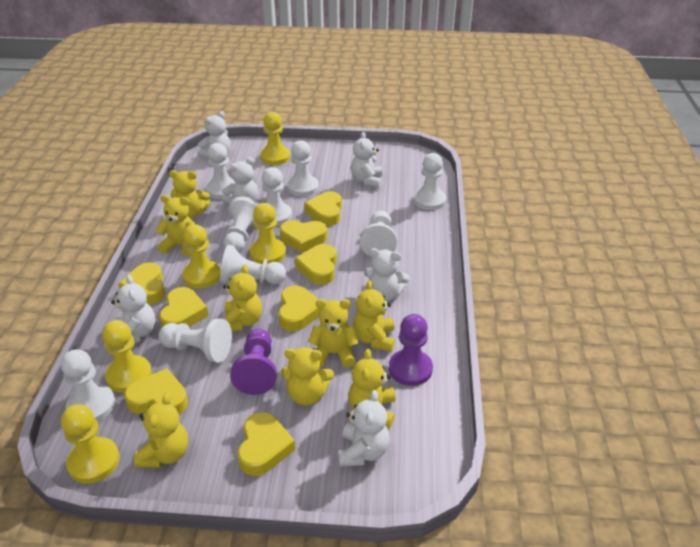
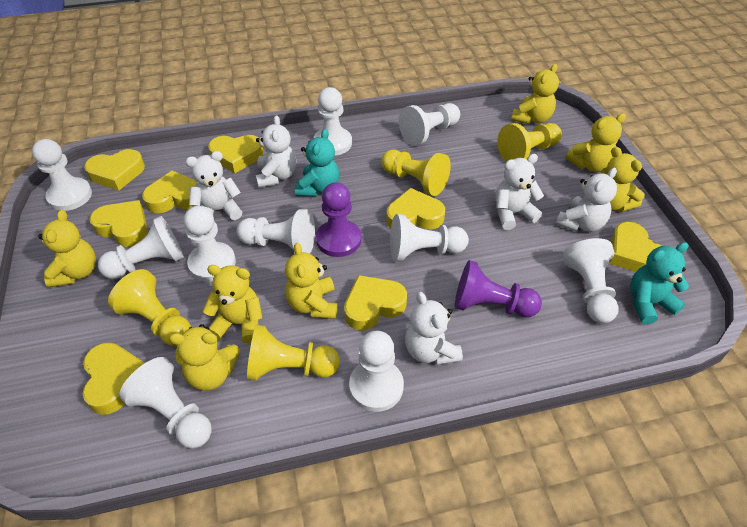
turquoise teddy bear: 0 -> 2
white pawn: 9 -> 10
white teddy bear: 6 -> 5
yellow pawn: 5 -> 4
yellow teddy bear: 8 -> 7

